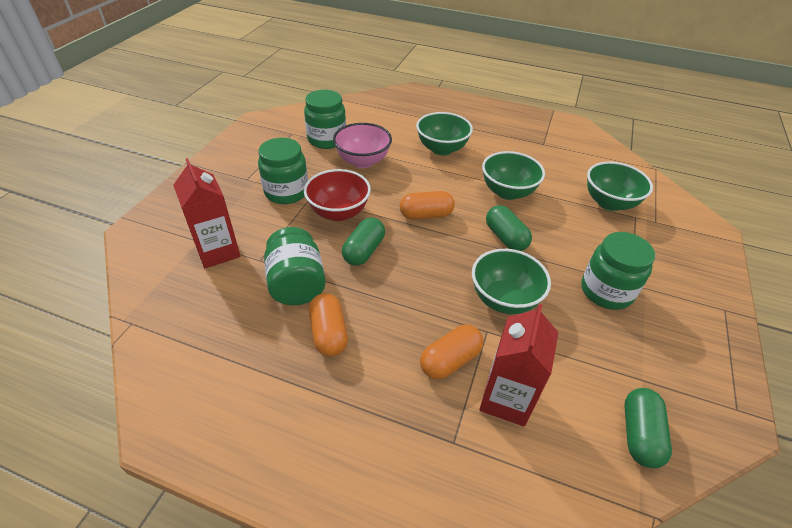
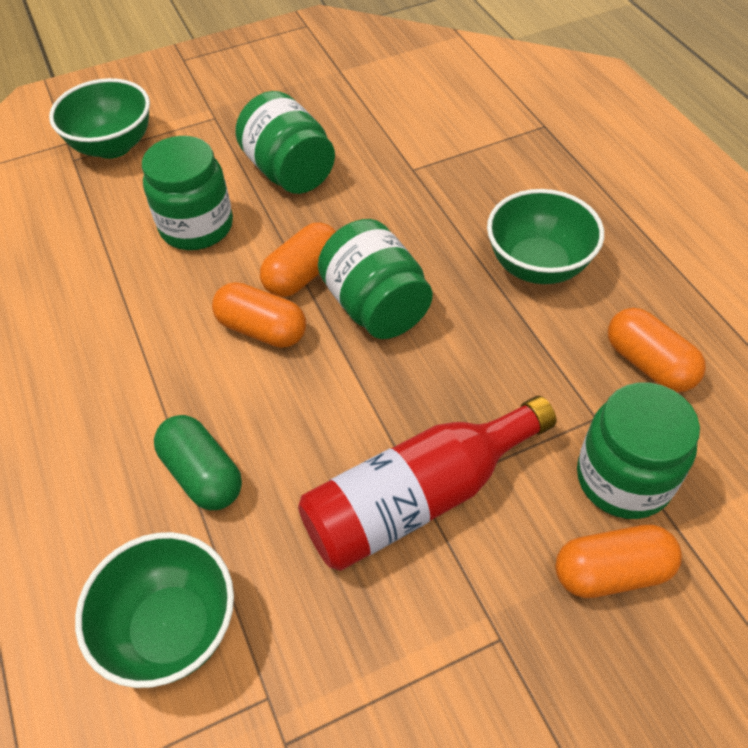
green bowl: 4 -> 3
green capsule: 3 -> 1
orange capsule: 3 -> 4
pink bowl: 1 -> 0
red bottle: 0 -> 1
red bowl: 1 -> 0
red carton: 2 -> 0

